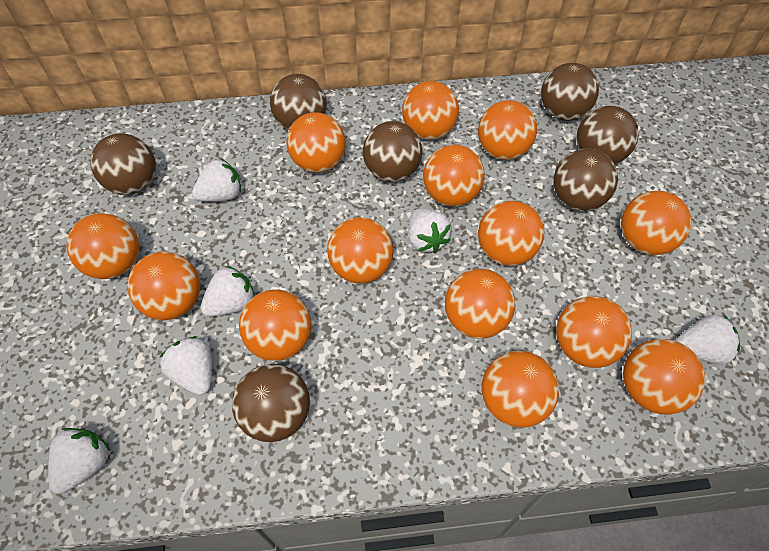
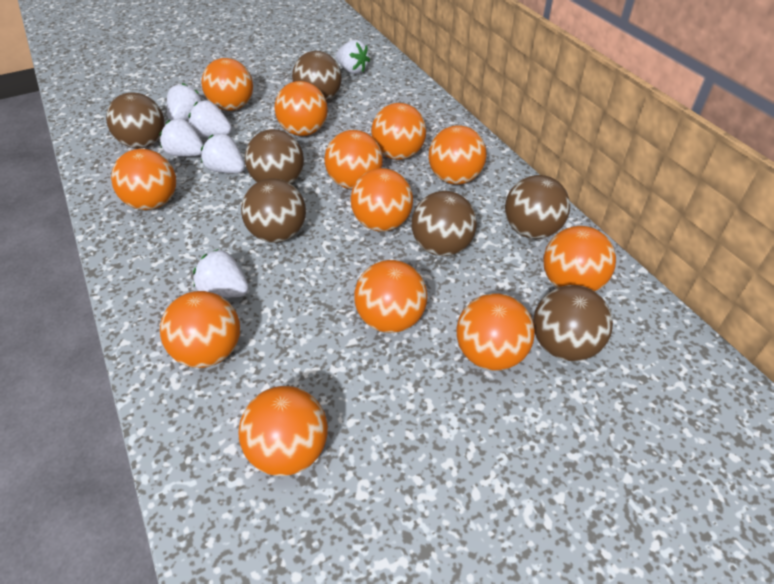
orange ball: 14 -> 12

